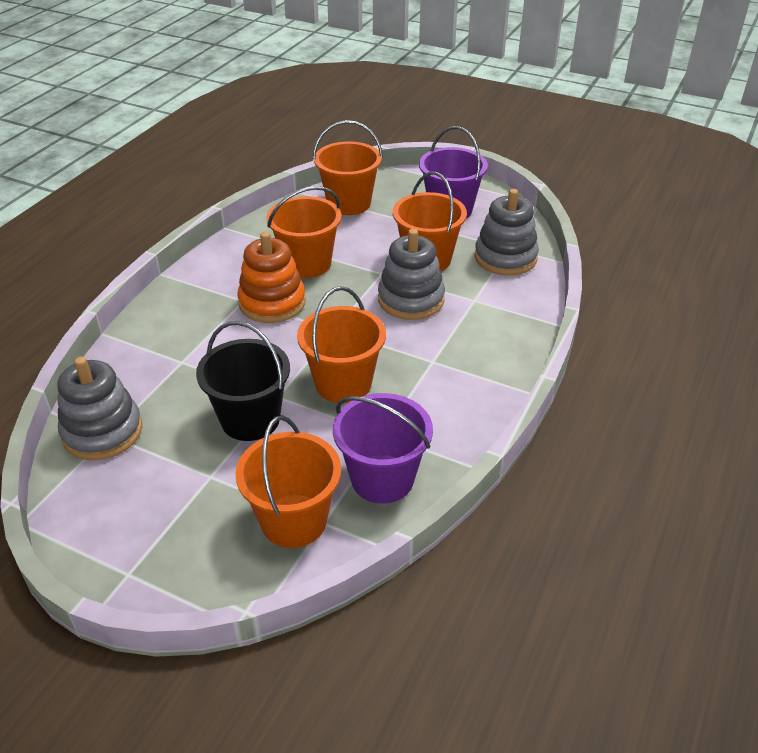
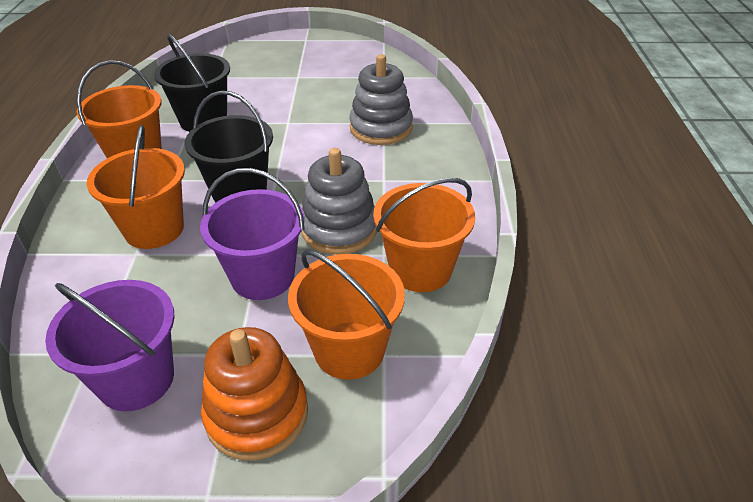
black bucket: 1 -> 2
grey stacking toy: 3 -> 2
orange bucket: 5 -> 4

